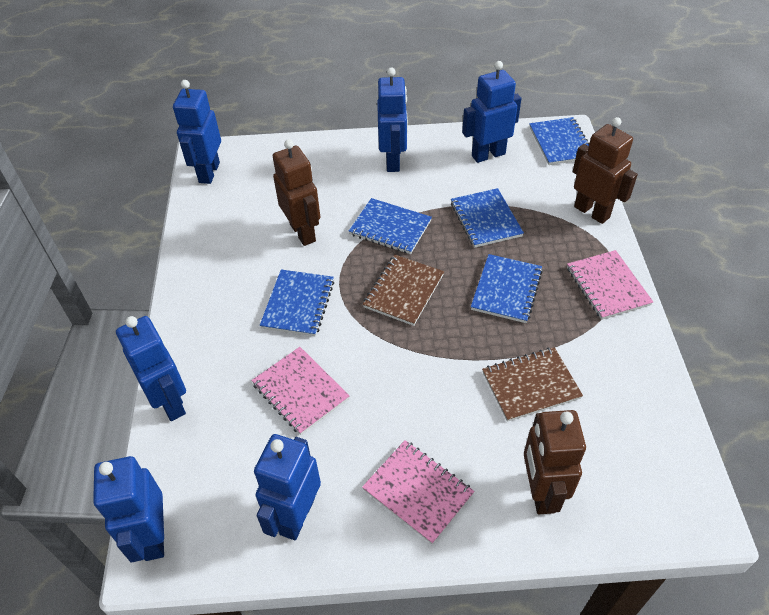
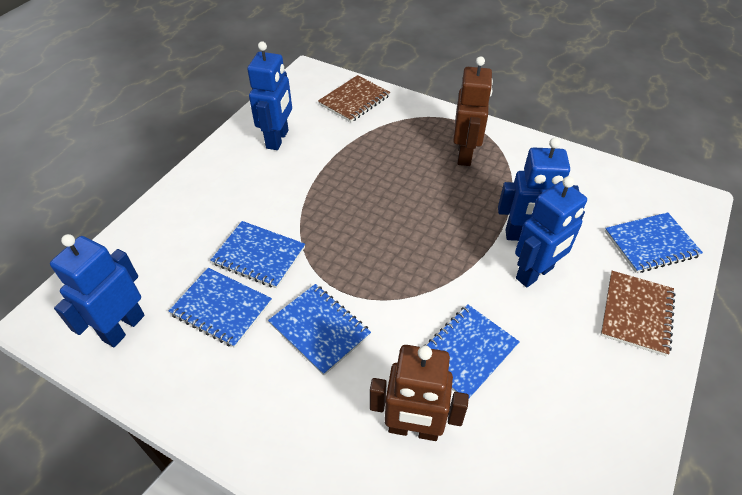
blue robot: 6 -> 4
brown robot: 3 -> 2
pink notebook: 3 -> 0

